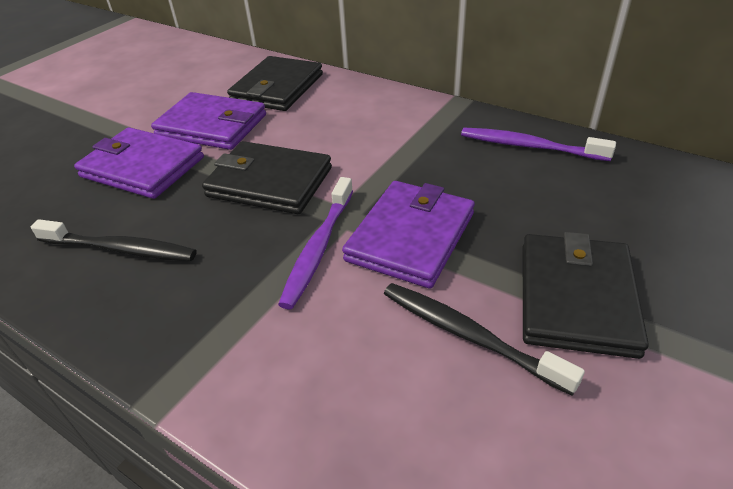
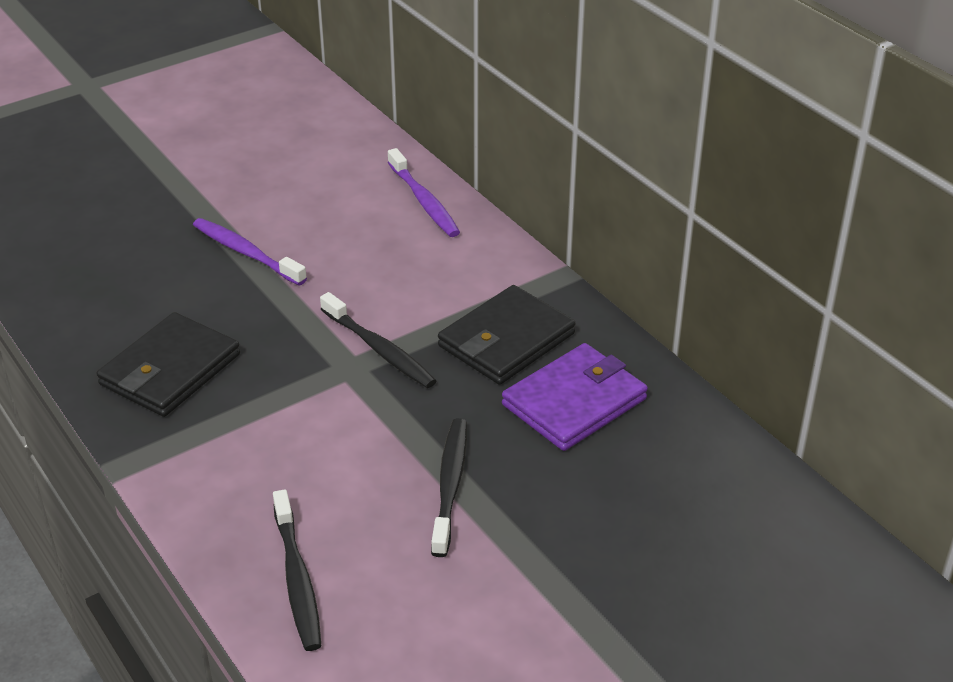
black toothbrush: 2 -> 3
black wallet: 3 -> 2
purple wallet: 3 -> 1

